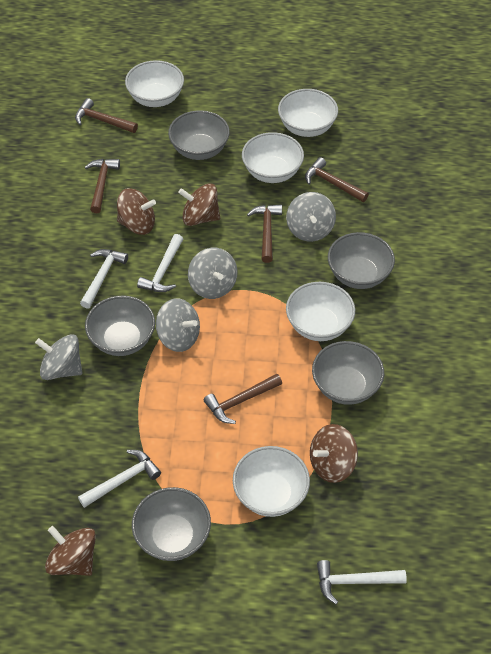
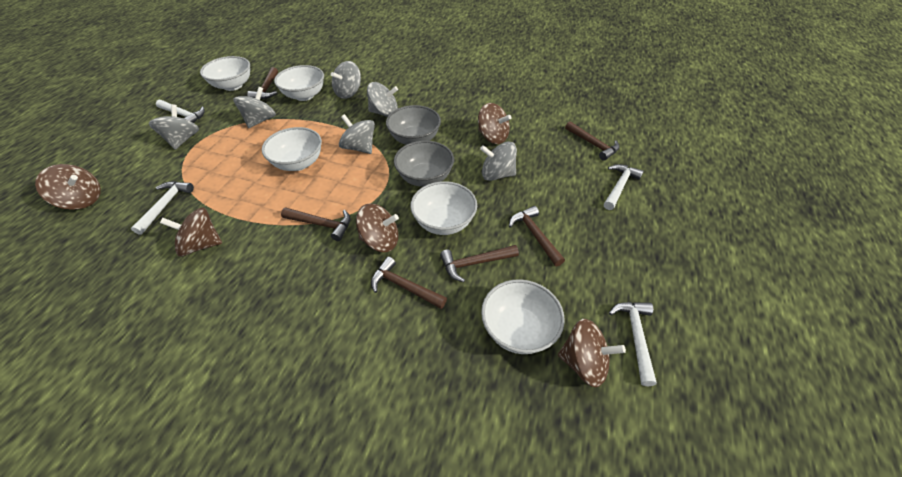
brown hammer: 5 -> 6
brown spinning top: 4 -> 5
grey bowl: 5 -> 2
grey spinning top: 4 -> 6

